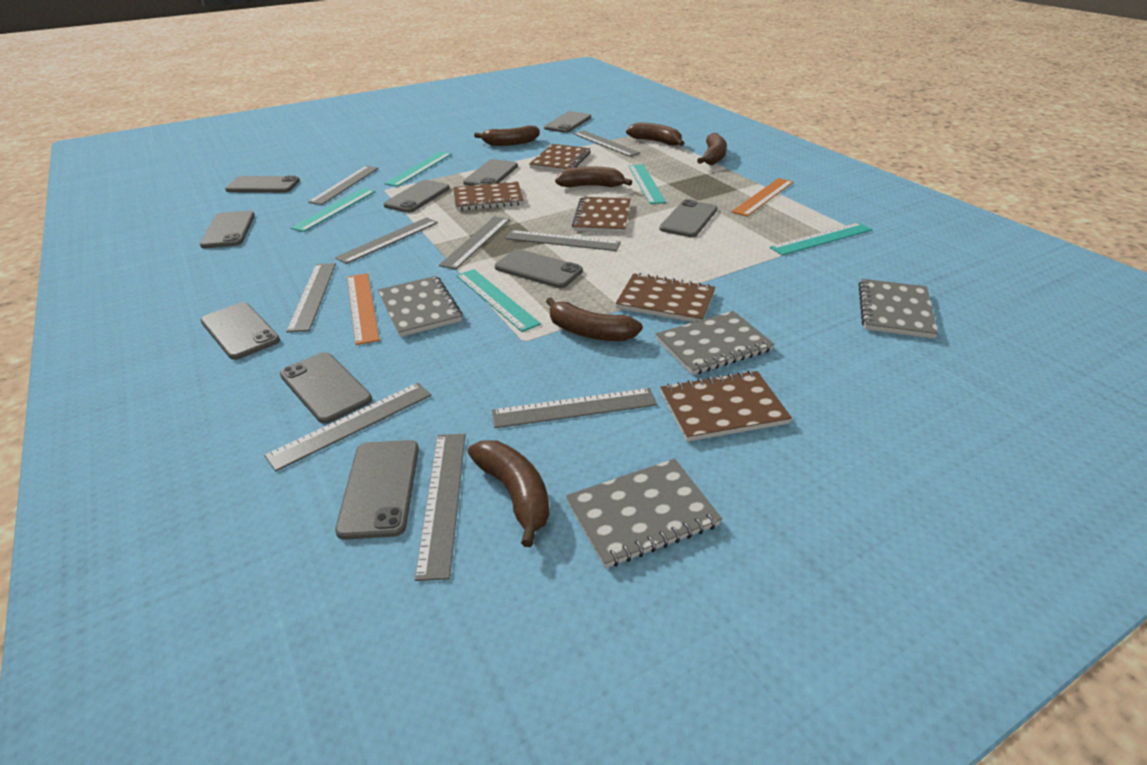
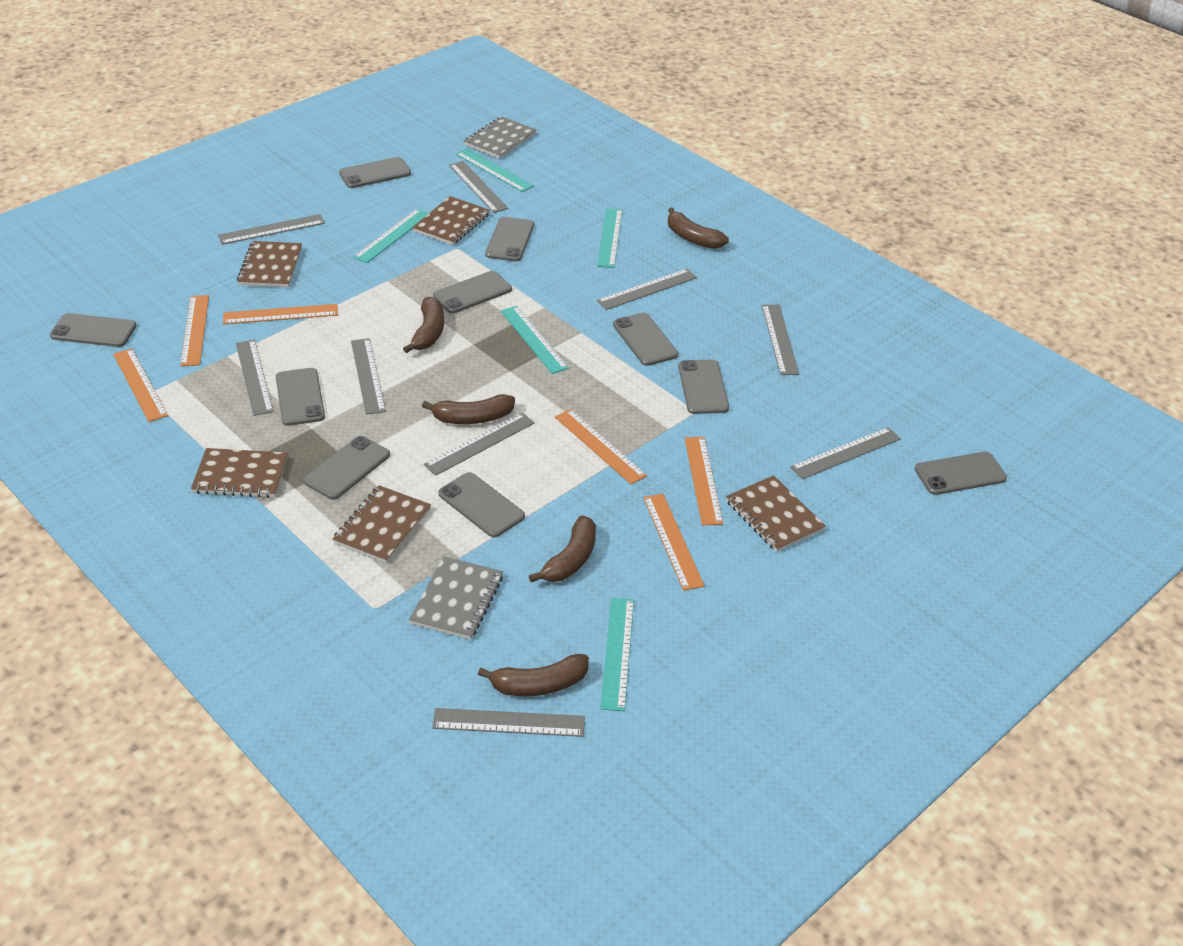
brown banana: 6 -> 5
grey notebook: 4 -> 2
orange ruler: 2 -> 6

